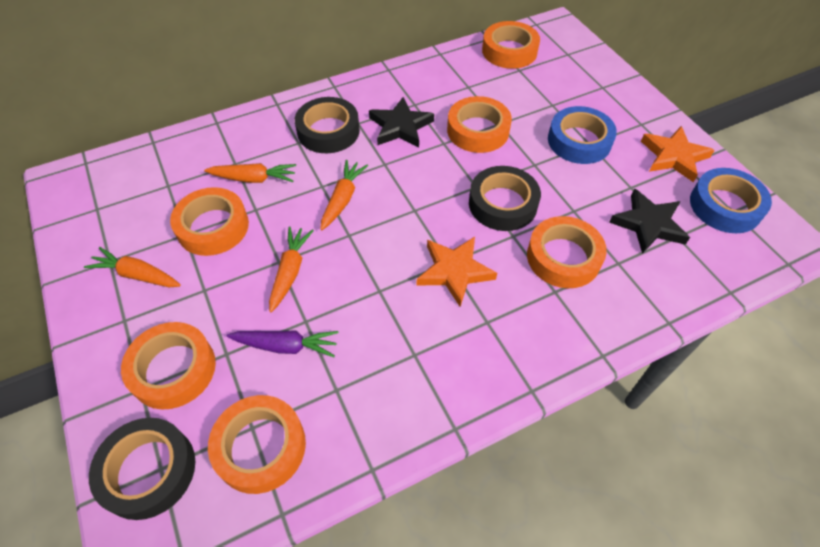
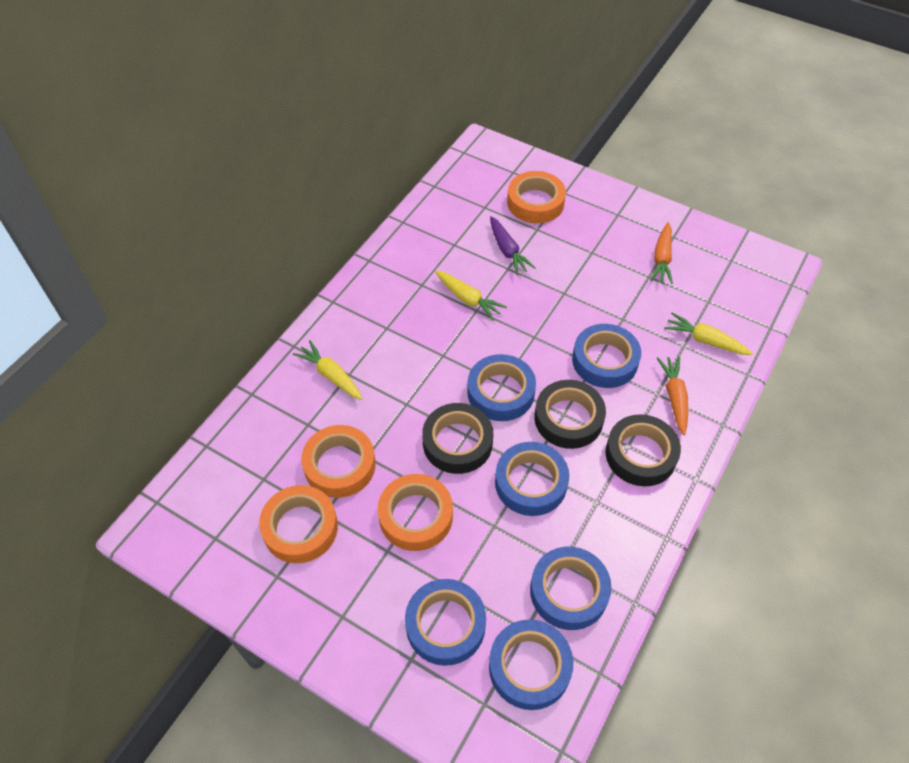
black star: 2 -> 0
blue tape: 2 -> 6
orange carrot: 4 -> 2
orange star: 2 -> 0
orange tape: 6 -> 4
yellow carrot: 0 -> 3

